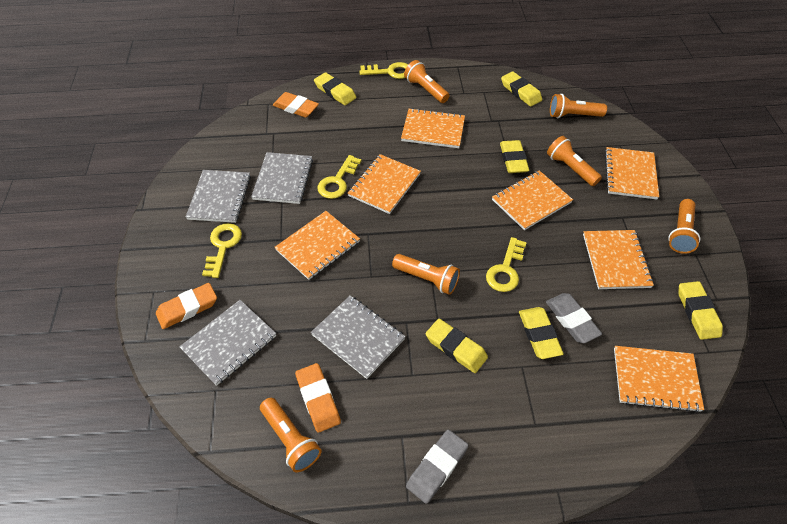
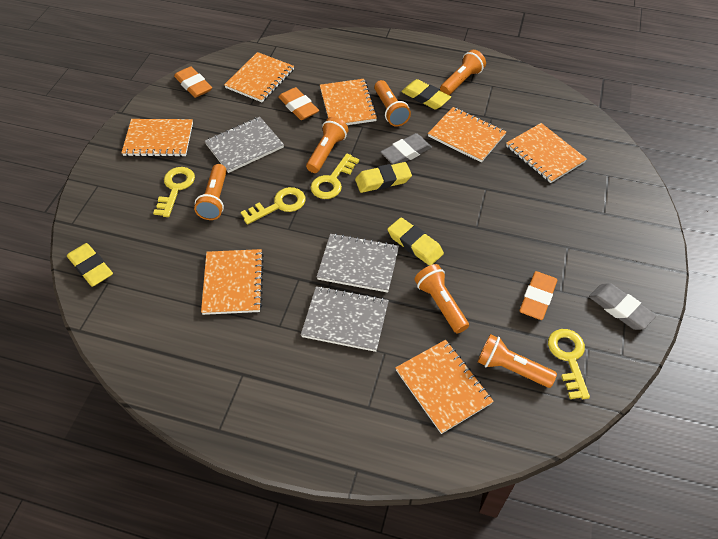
grey notebook: 4 -> 3
yellow eraser: 6 -> 4

